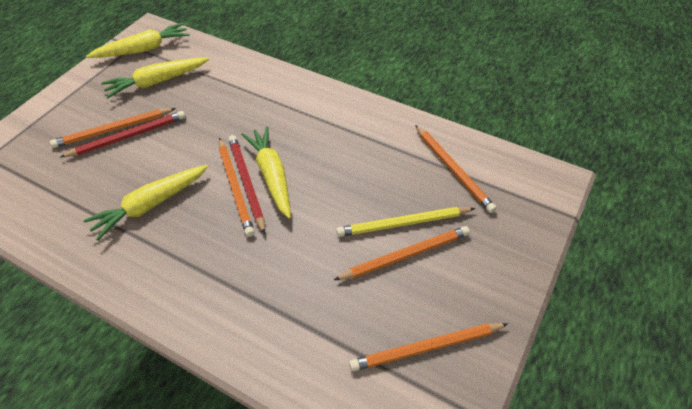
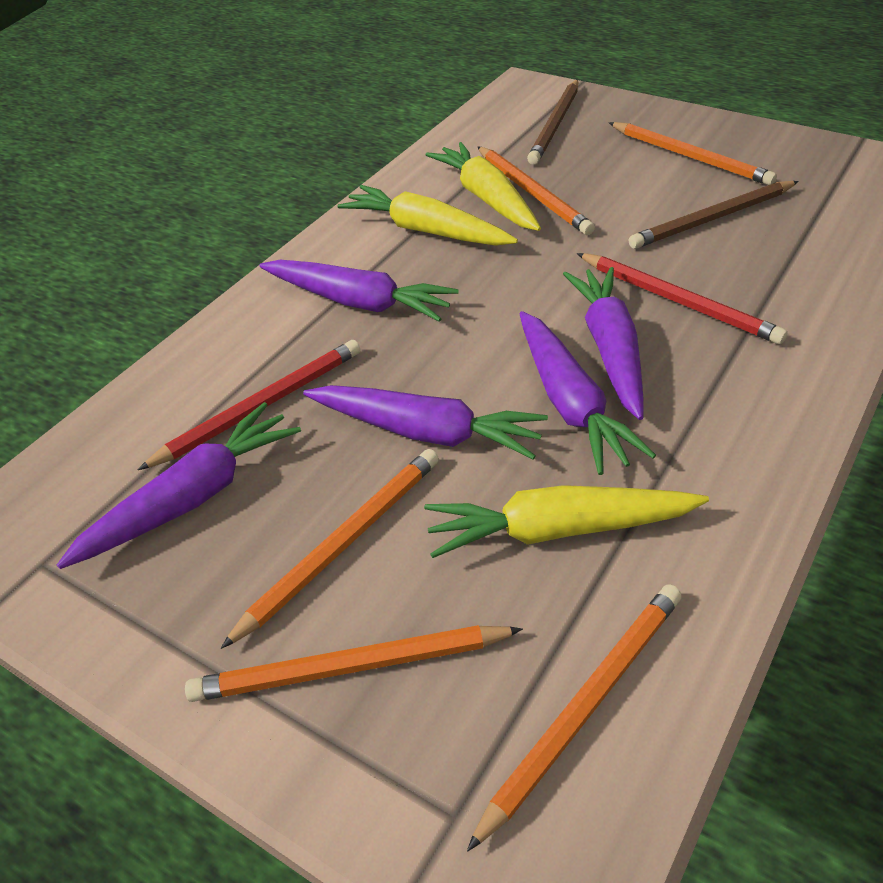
brown pencil: 0 -> 2
purple carrot: 0 -> 5
yellow carrot: 4 -> 3
yellow pencil: 1 -> 0

